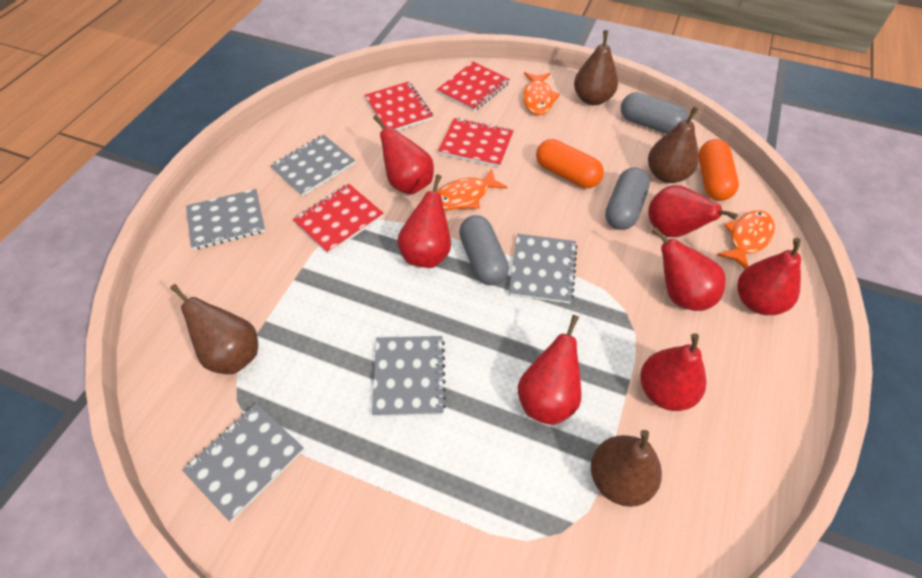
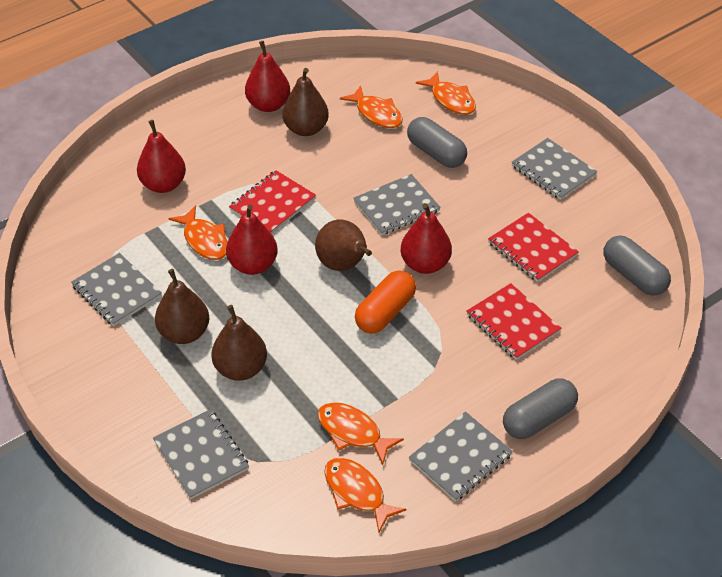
orange capsule: 2 -> 1
orange fish: 3 -> 5
red notebook: 4 -> 3
red pear: 7 -> 4

